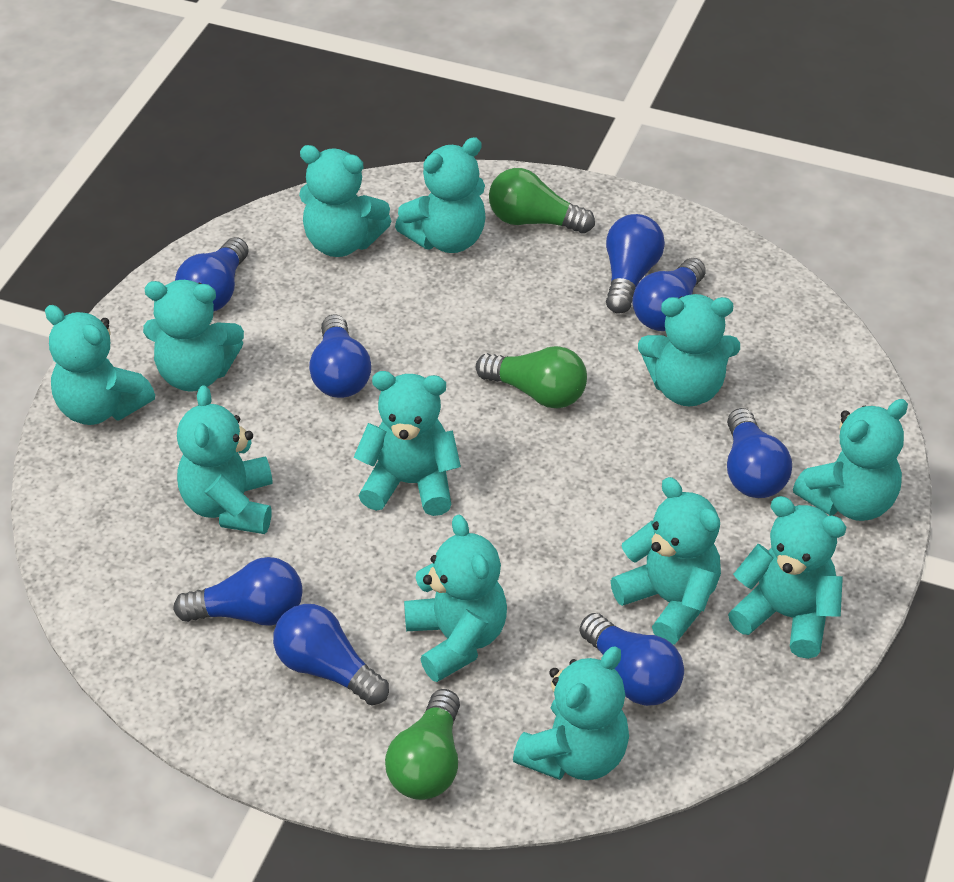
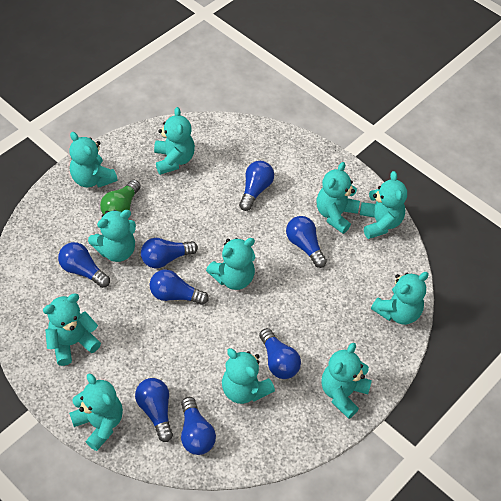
green light bulb: 3 -> 1
turquoise teddy bear: 12 -> 11

